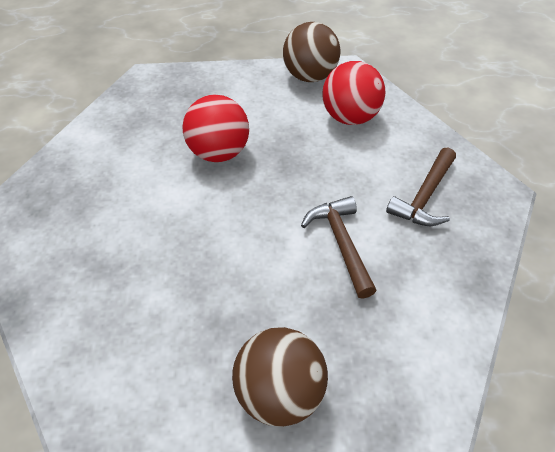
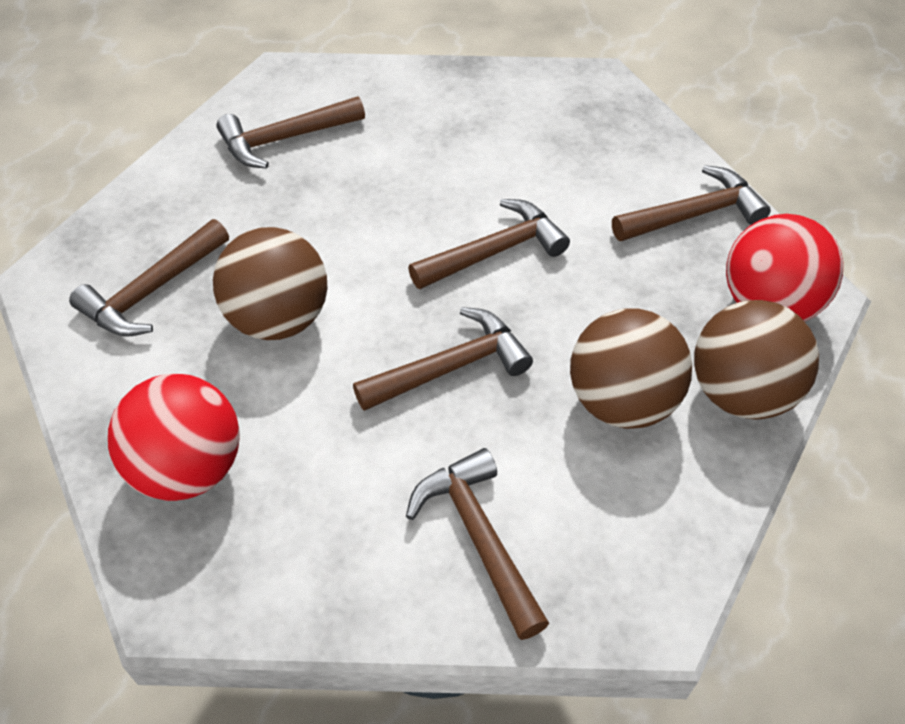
brown ball: 2 -> 3
brown hammer: 2 -> 6

